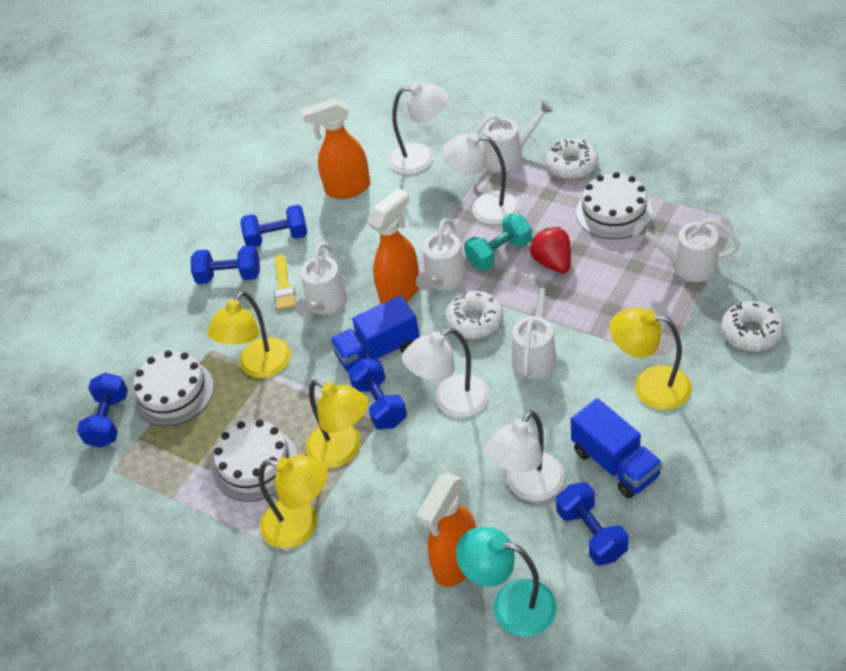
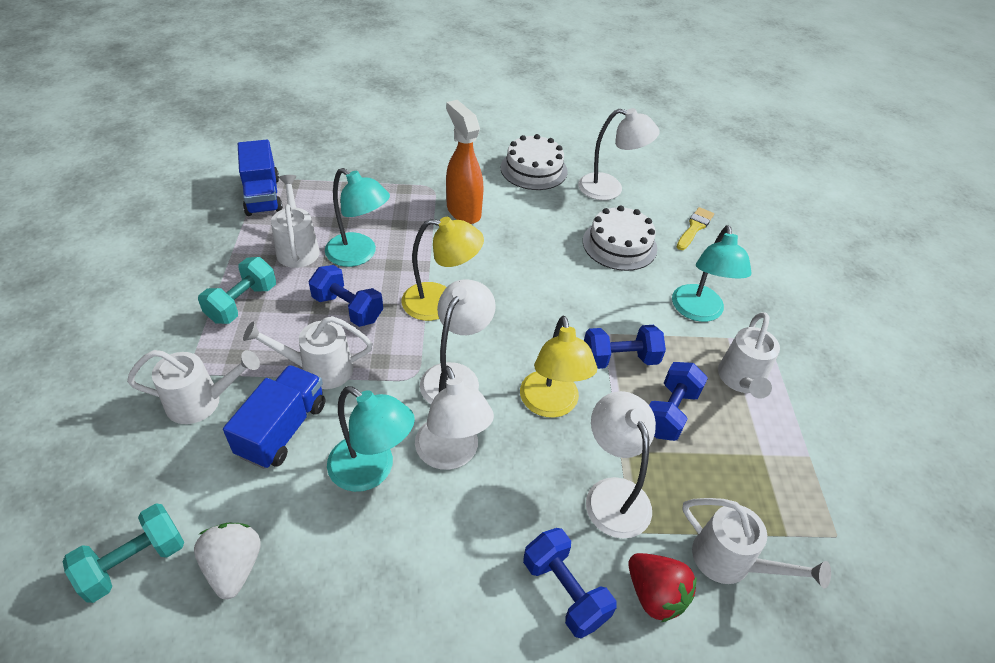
blue dumbbell: 5 -> 4
orange spray bottle: 3 -> 1
turquoise dumbbell: 1 -> 2
turquoise lamp: 1 -> 3
white cake: 3 -> 2
white donut: 3 -> 0
white strawberry: 0 -> 1
yellow lamp: 4 -> 2

